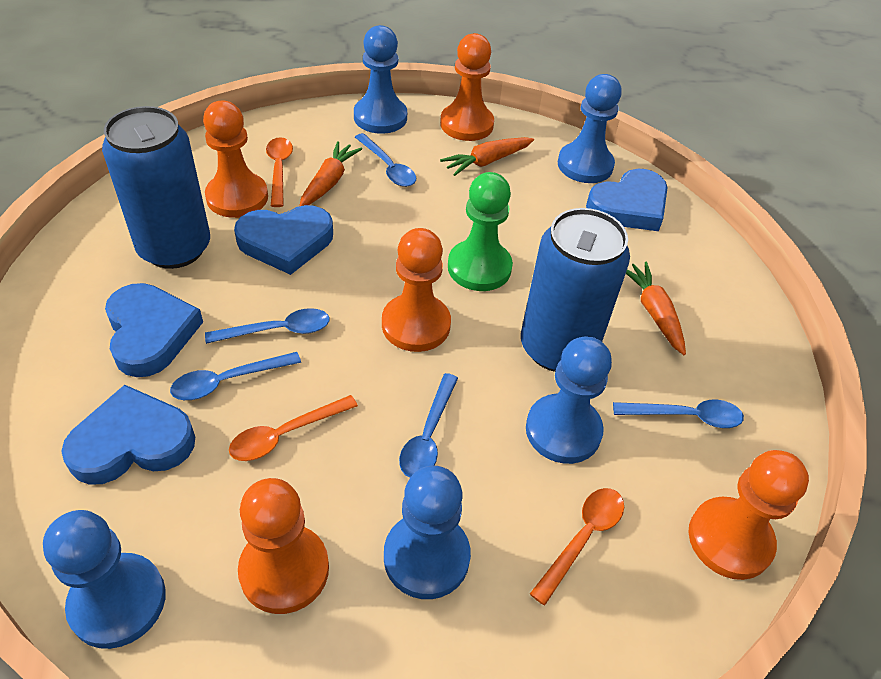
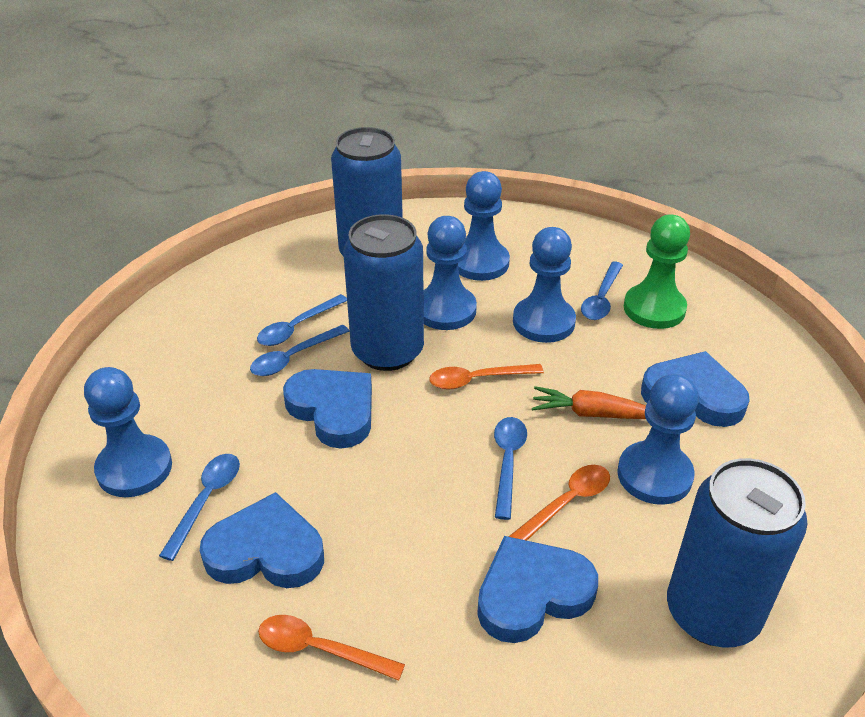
blue can: 2 -> 3
orange carrot: 3 -> 1
orange pawn: 5 -> 0

